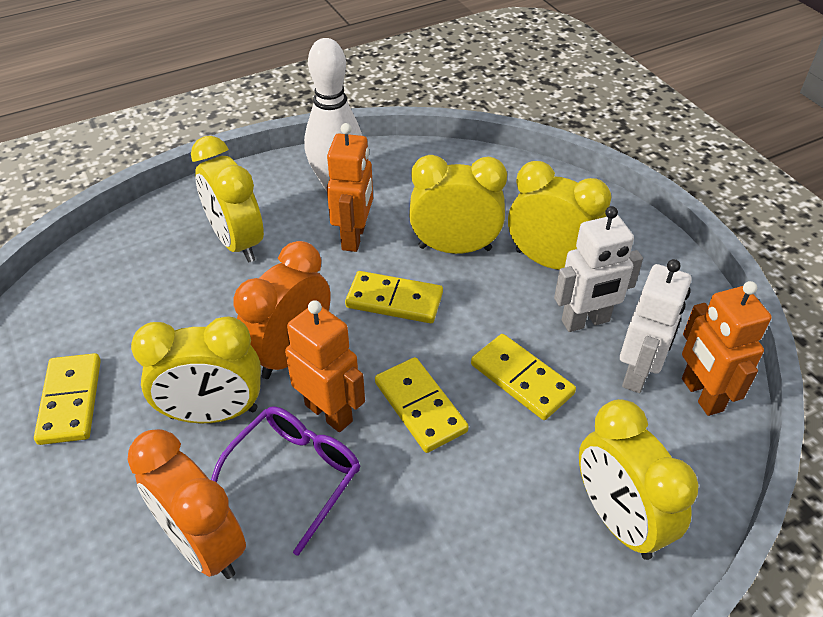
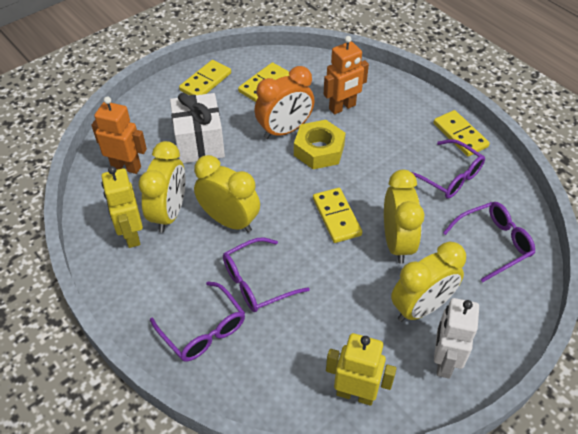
orange clock: 2 -> 1
orange robot: 3 -> 2
purple glasses: 1 -> 4
white bowling pin: 1 -> 0
white gift: 0 -> 1
white robot: 2 -> 1
yellow clock: 5 -> 4
yellow nut: 0 -> 1
yellow robot: 0 -> 2

